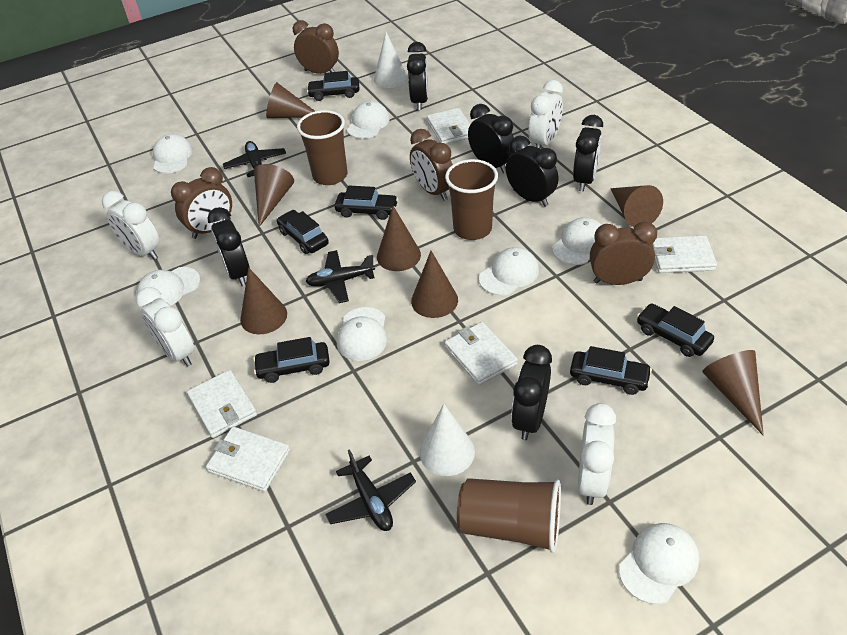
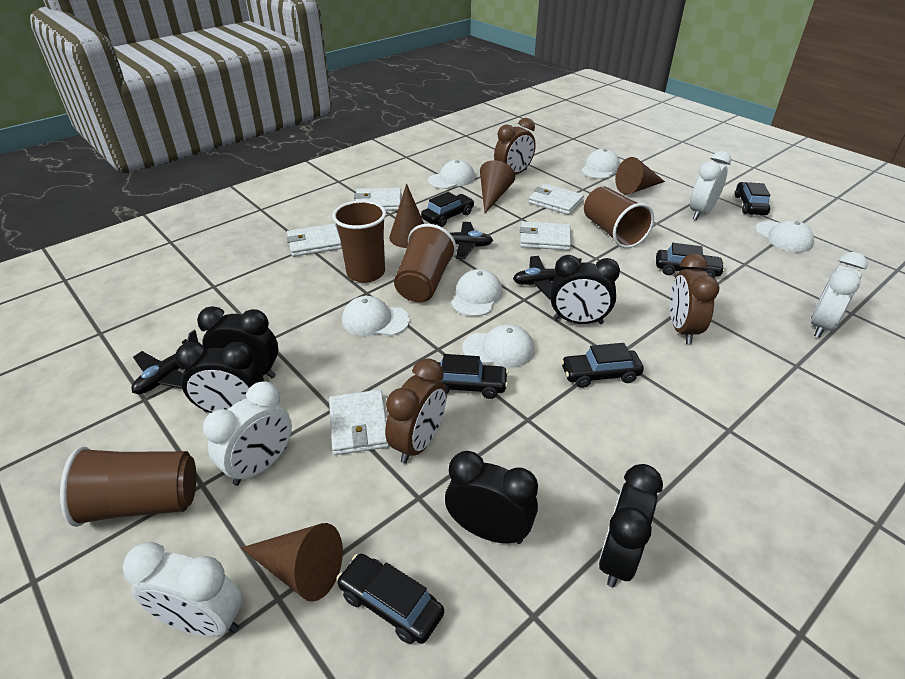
black clock: 6 -> 5
brown clock: 4 -> 3
brown cone: 7 -> 4
brown cup: 3 -> 4
white cap: 7 -> 6
white cone: 2 -> 0

